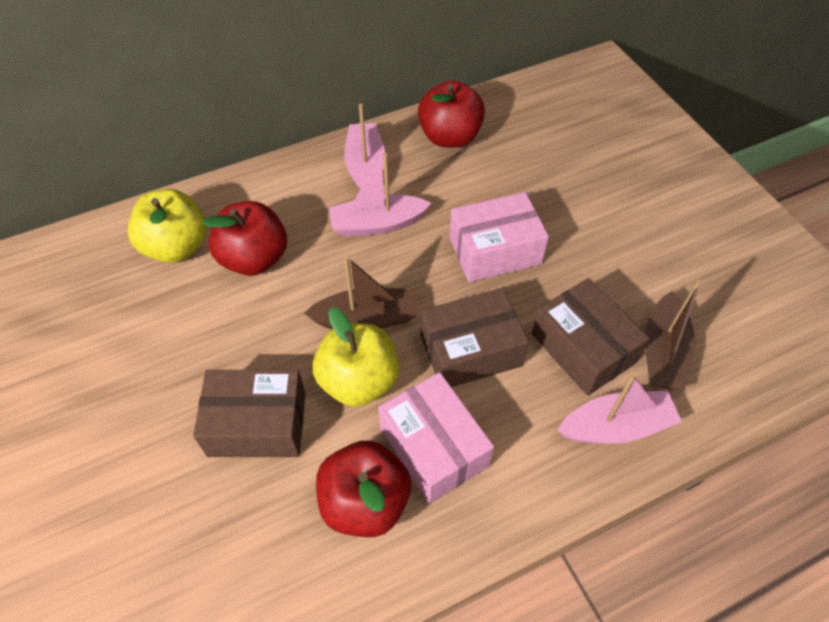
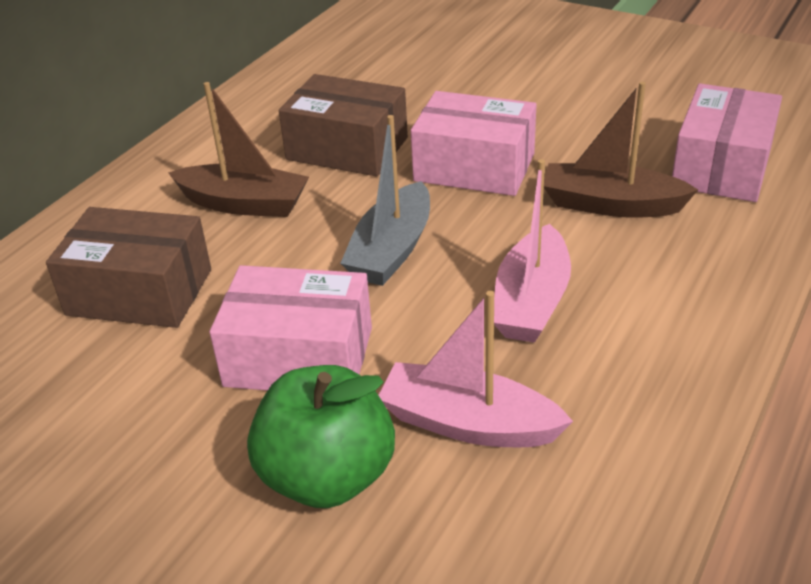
brown box: 3 -> 2
green apple: 0 -> 1
grey boat: 0 -> 1
pink boat: 3 -> 2
pink box: 2 -> 3
red apple: 3 -> 0
yellow apple: 2 -> 0

